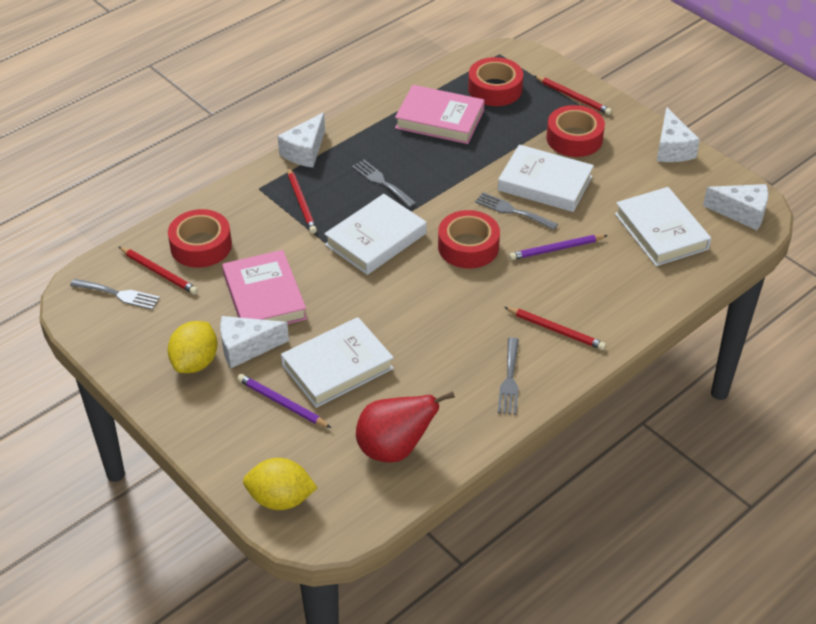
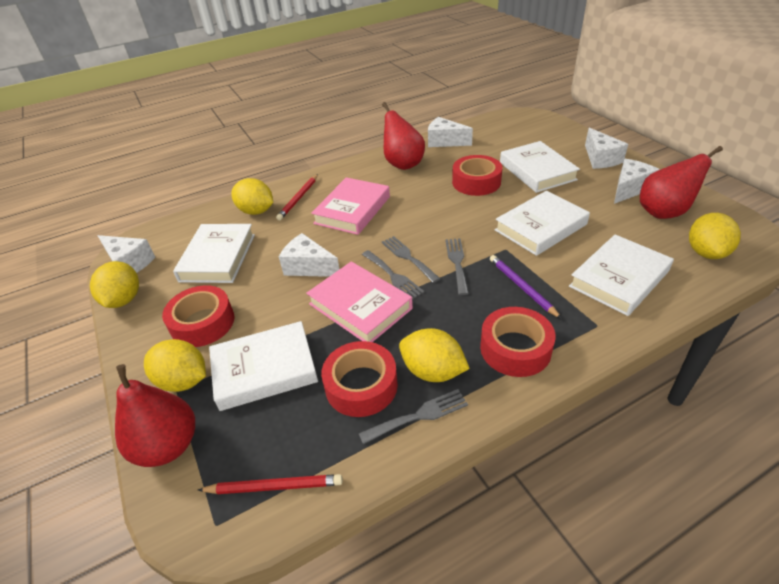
purple pencil: 2 -> 1
red pear: 1 -> 3
red pencil: 4 -> 2
white book: 4 -> 5
white cheese: 4 -> 5
yellow lemon: 2 -> 5

